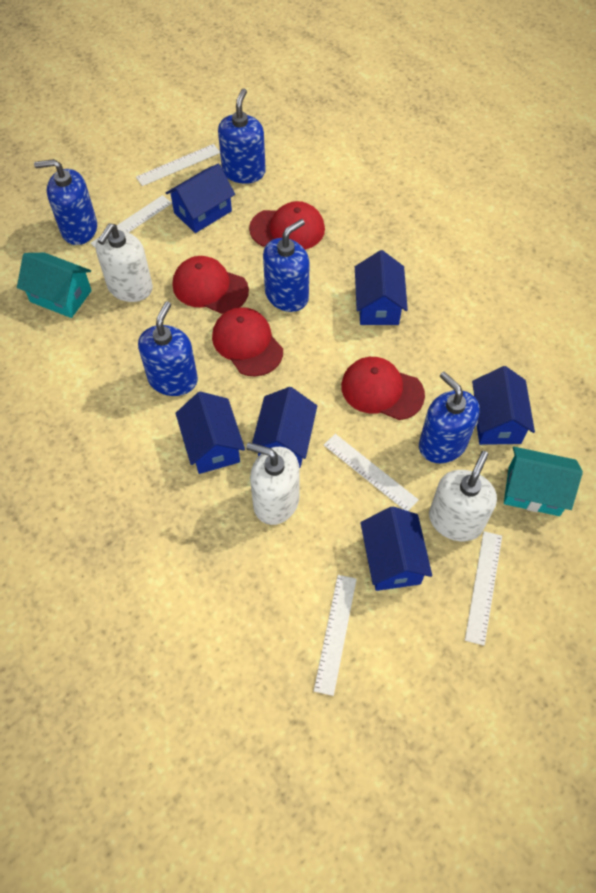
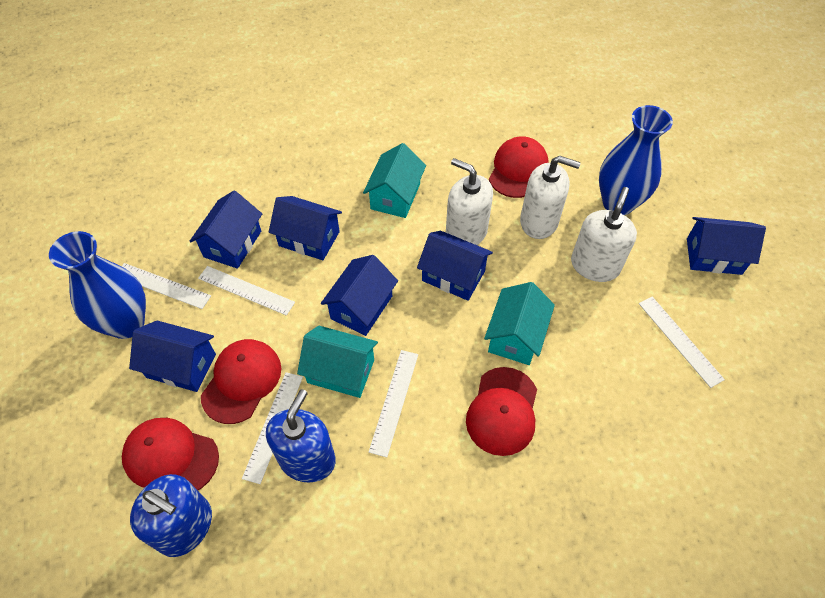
blue soap dispenser: 5 -> 2
blue vase: 0 -> 2
turquoise house: 2 -> 3

